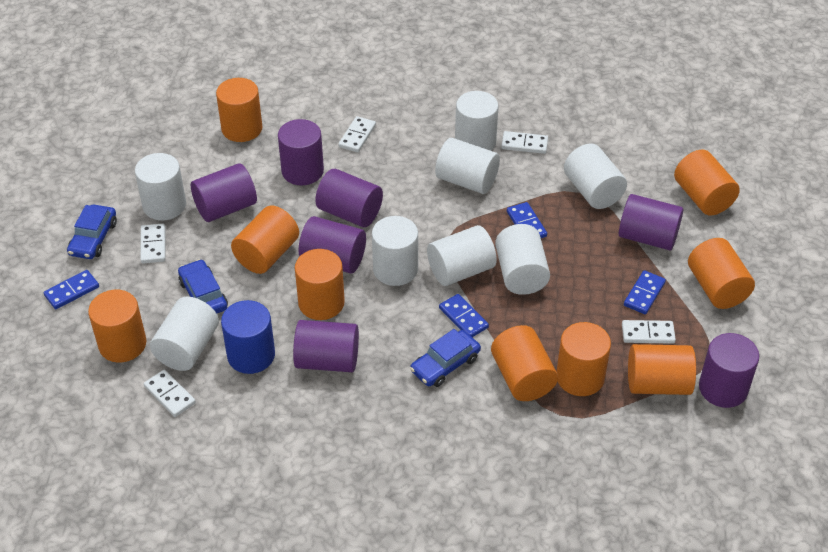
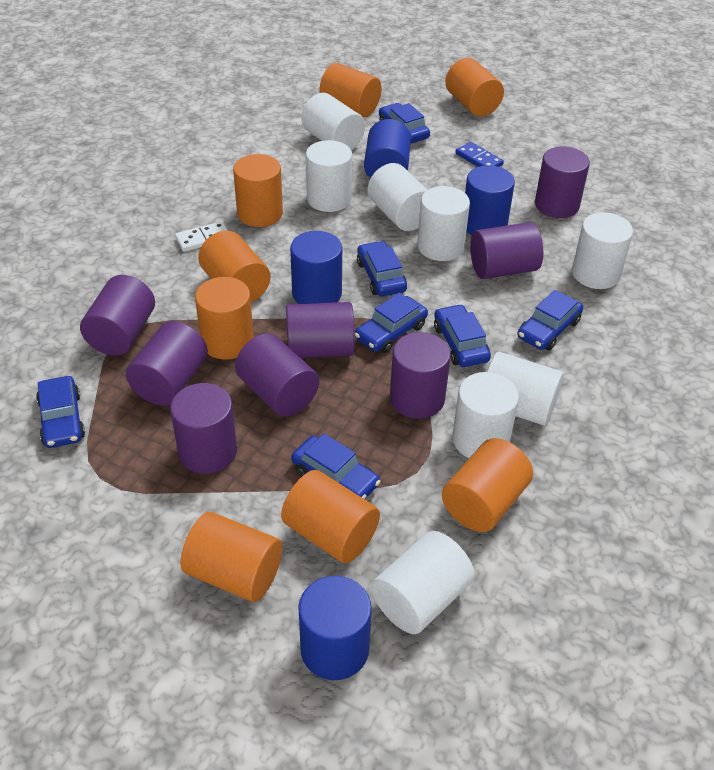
blue car: 3 -> 7
blue cylinder: 1 -> 4
blue domino: 4 -> 1
orange cylinder: 9 -> 8
purple cylinder: 7 -> 8
white domino: 5 -> 1

